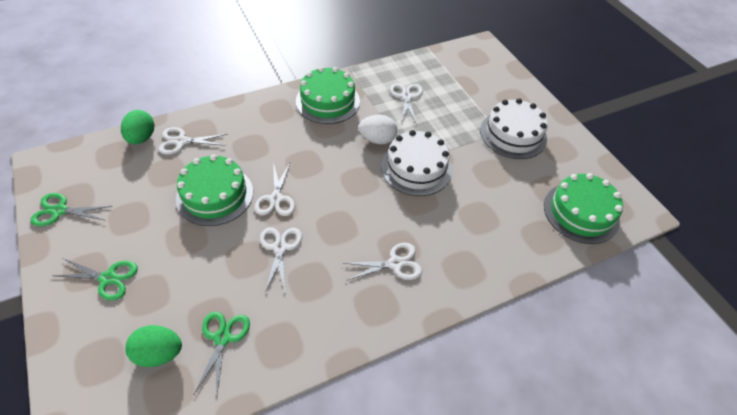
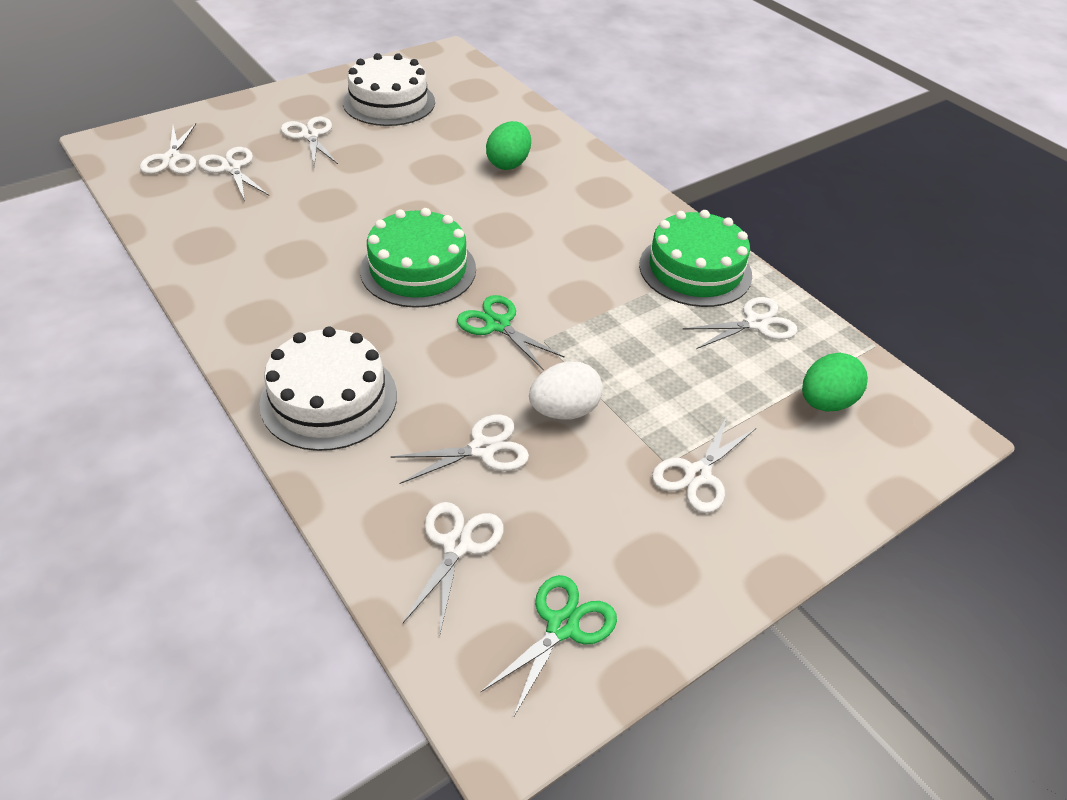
green cake: 3 -> 2
green scissors: 3 -> 2
white scissors: 5 -> 7

